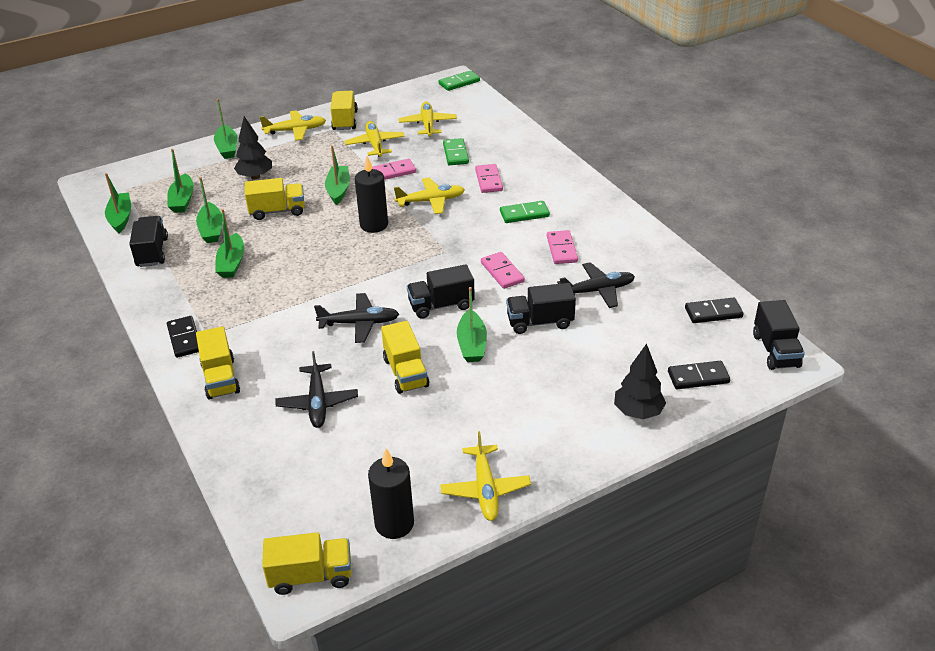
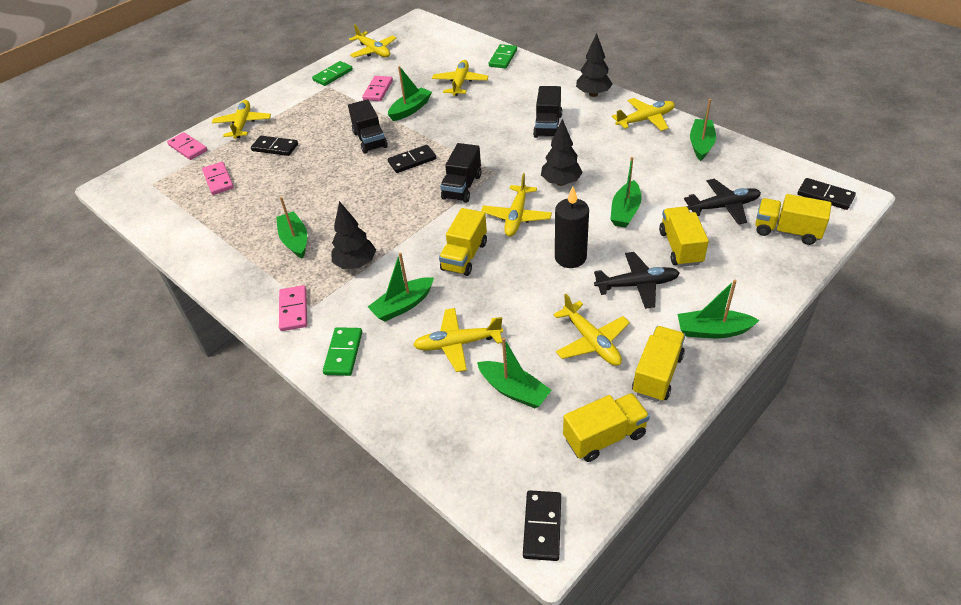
black candle: 2 -> 1
black domino: 3 -> 4
black plane: 3 -> 2
black tree: 2 -> 3
black truck: 4 -> 3
yellow plane: 5 -> 7

